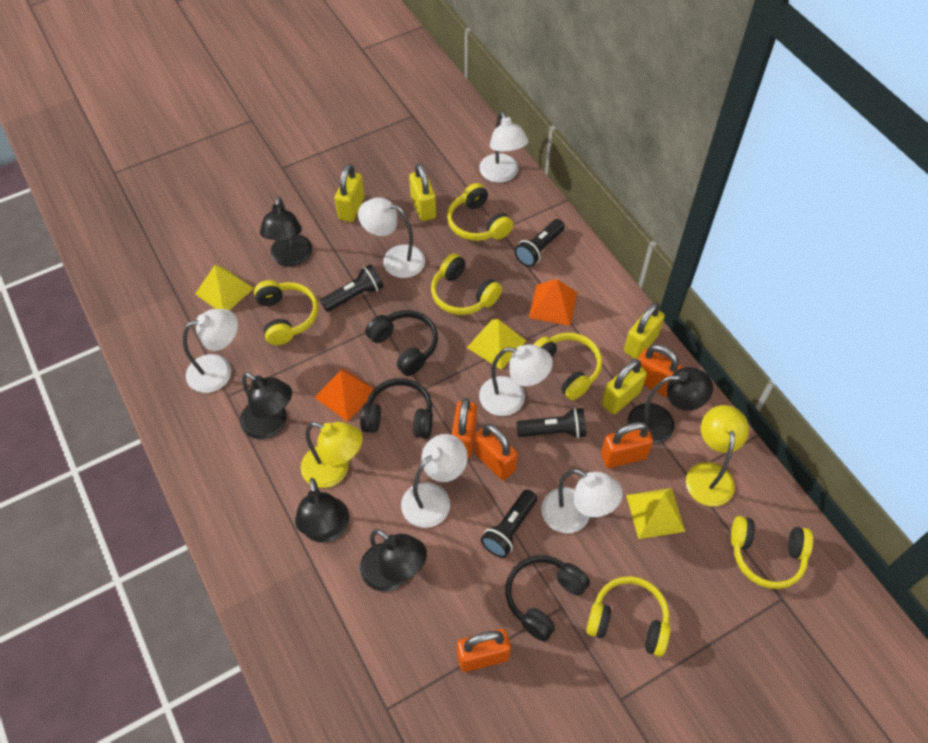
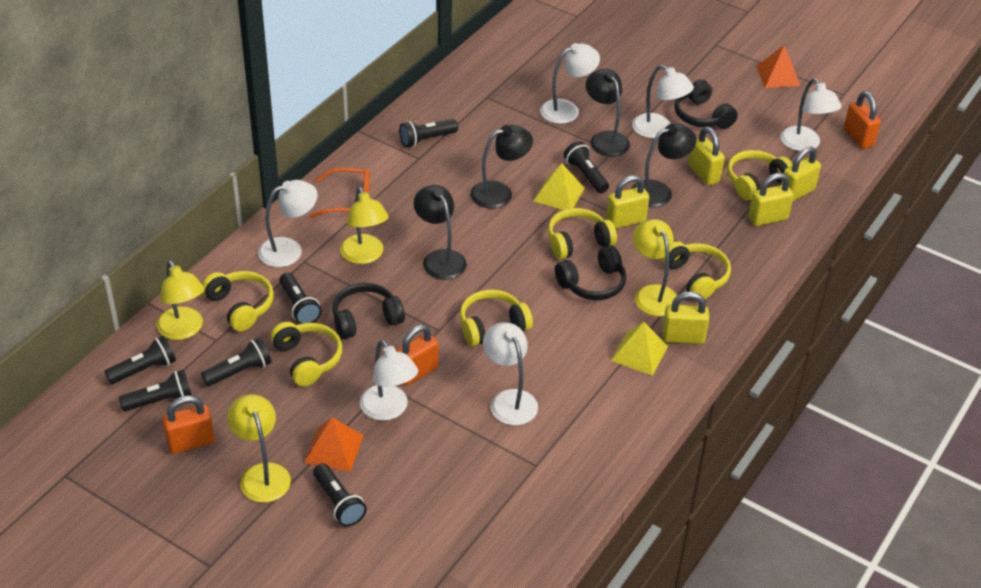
black flashlight: 4 -> 7
black lamp: 5 -> 4
orange glasses: 0 -> 1
orange padlock: 5 -> 3
yellow lamp: 2 -> 4
yellow padlock: 4 -> 5
yellow pyramid: 3 -> 2

